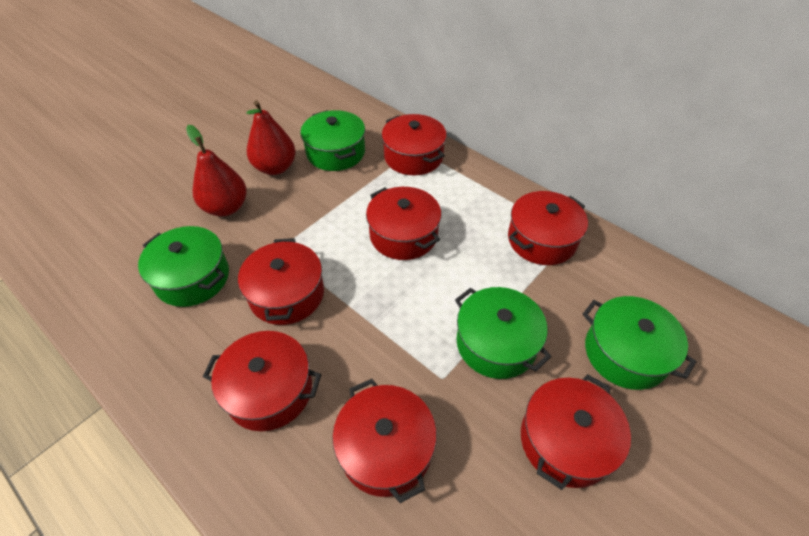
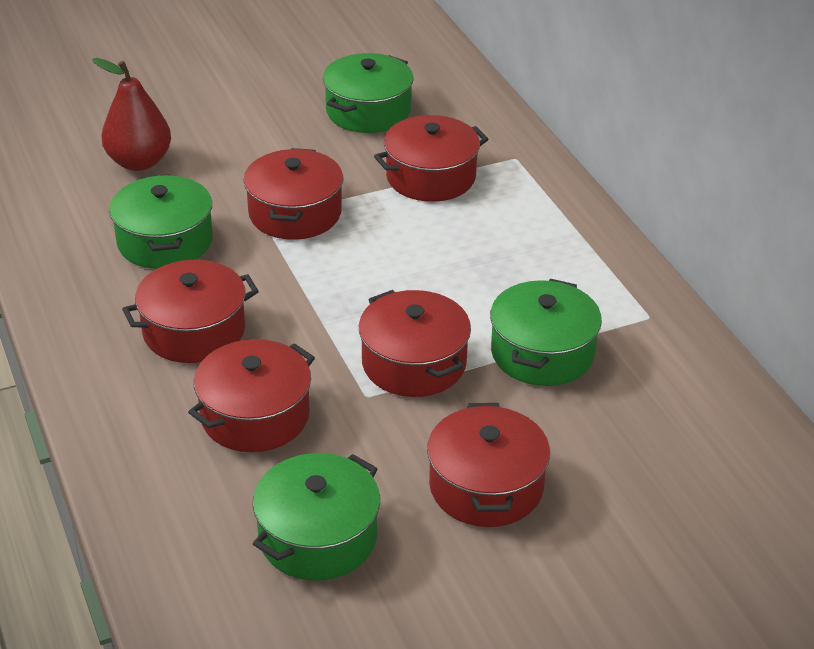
red pear: 2 -> 1
red pot: 7 -> 6

